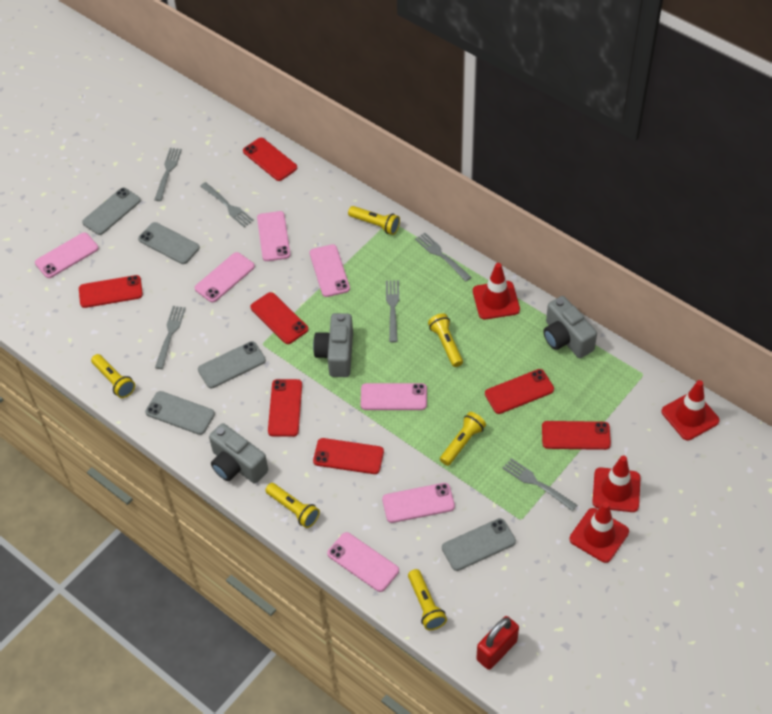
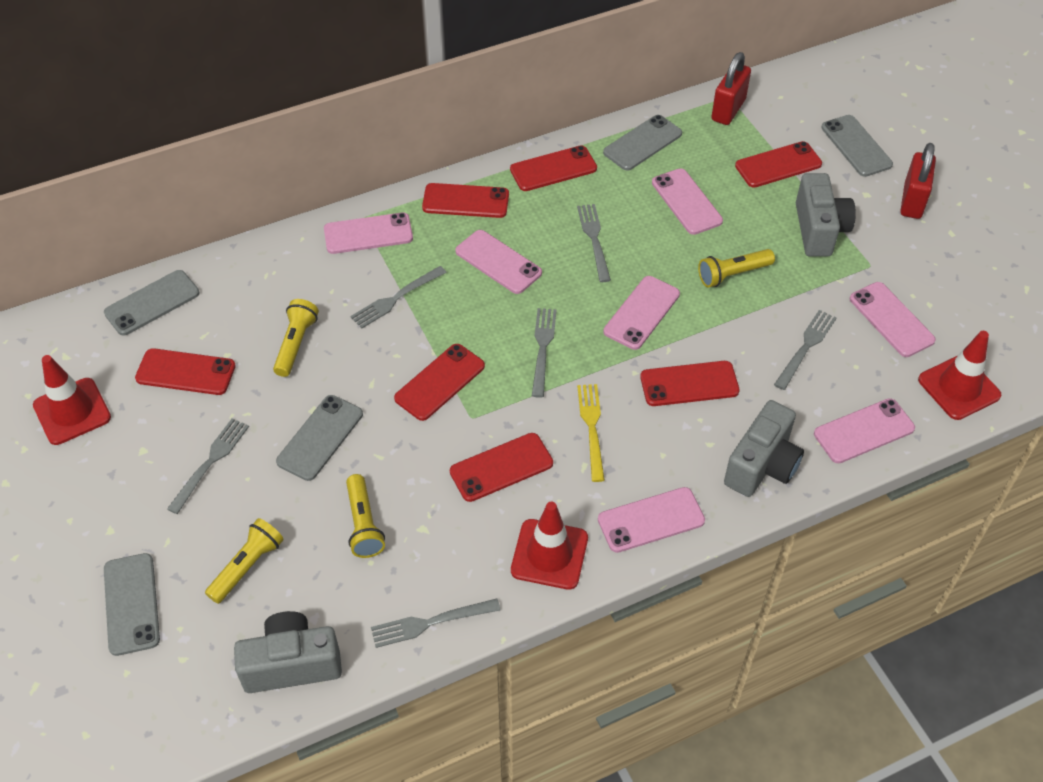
red padlock: 1 -> 2
red traffic cone: 4 -> 3
yellow flashlight: 6 -> 4
yellow fork: 0 -> 1

